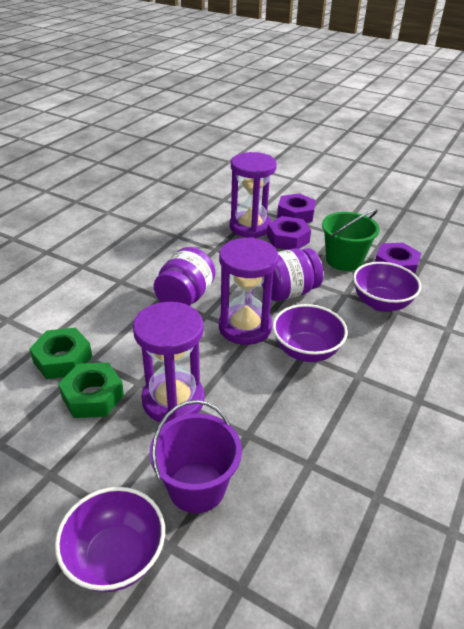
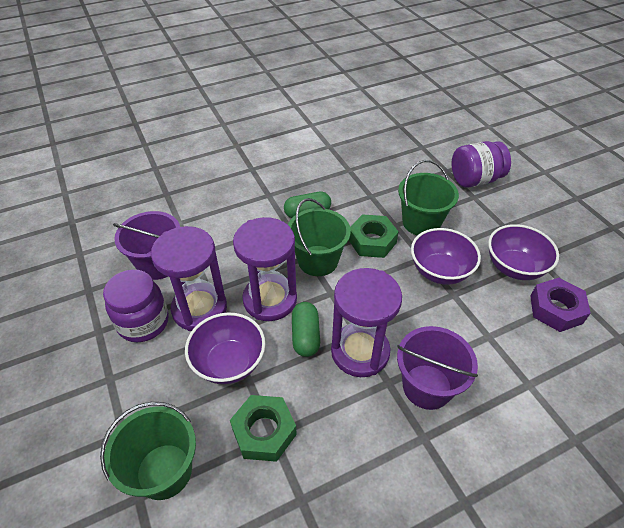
green bucket: 1 -> 3
green capsule: 0 -> 2
purple bucket: 1 -> 2
purple nut: 3 -> 1

